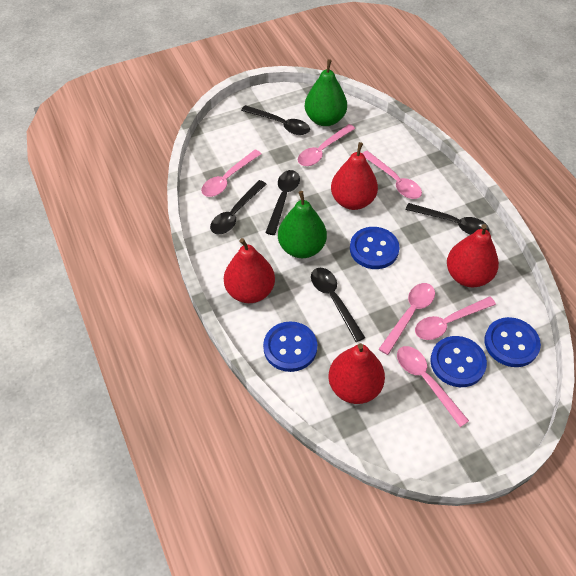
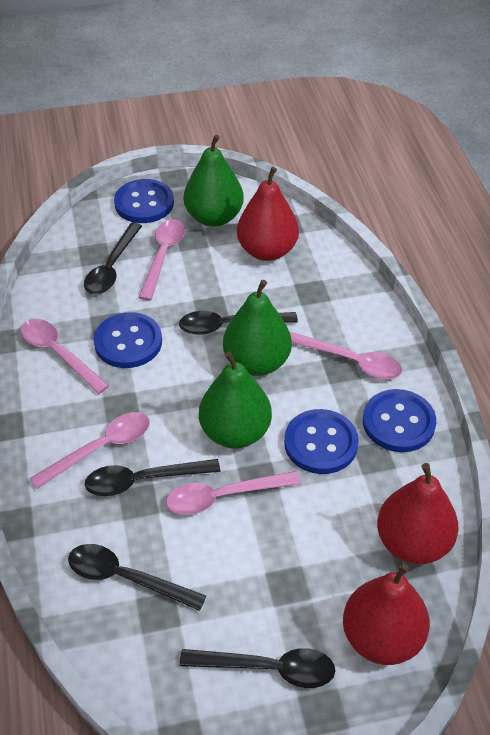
green pear: 2 -> 3
pink spoon: 6 -> 5
red pear: 4 -> 3

